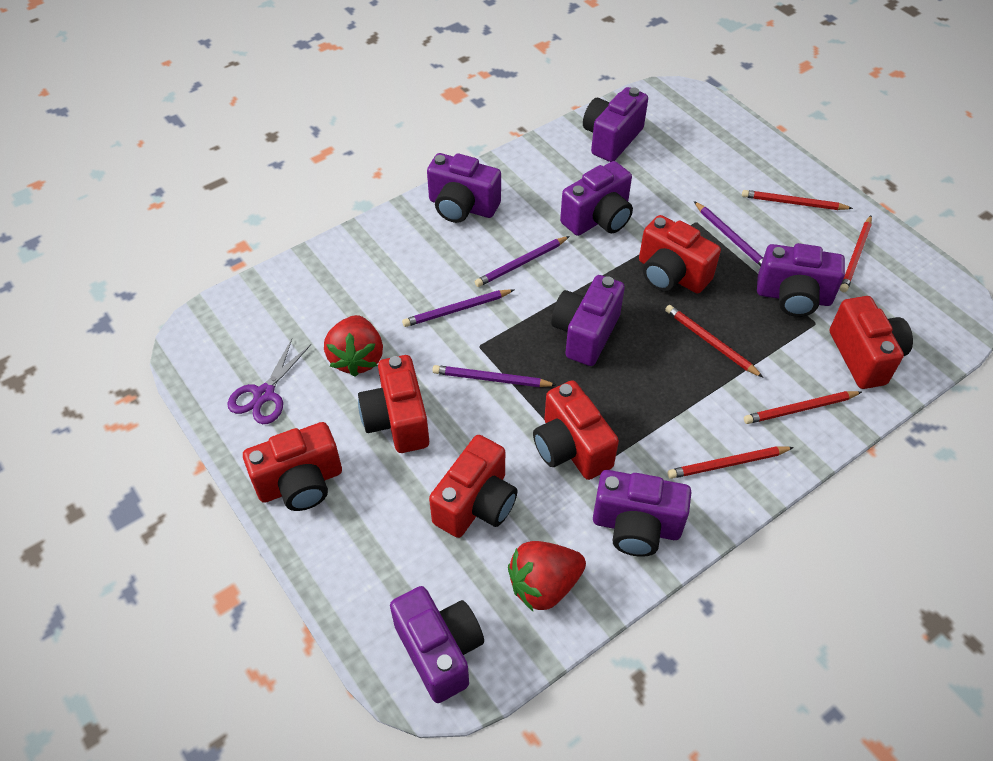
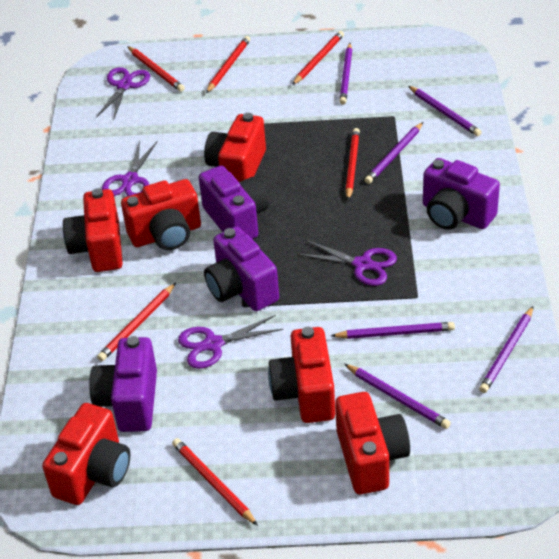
purple camera: 7 -> 4
purple pencil: 4 -> 6
purple scissors: 1 -> 4
red pencil: 5 -> 6
red strawberry: 2 -> 0

